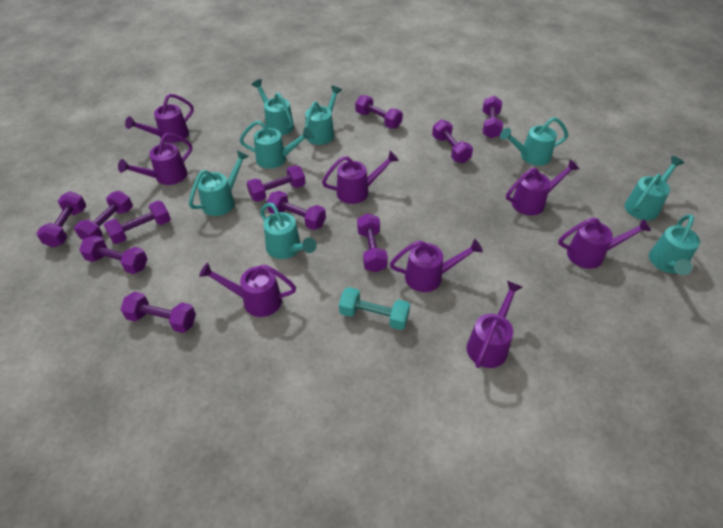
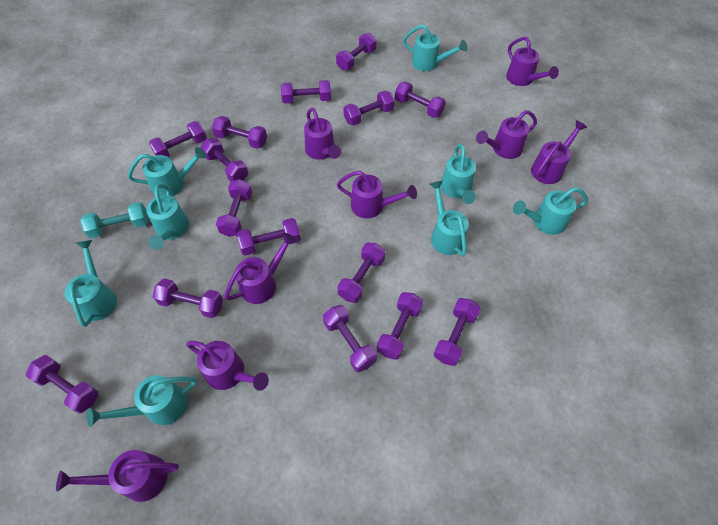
purple dumbbell: 11 -> 15

